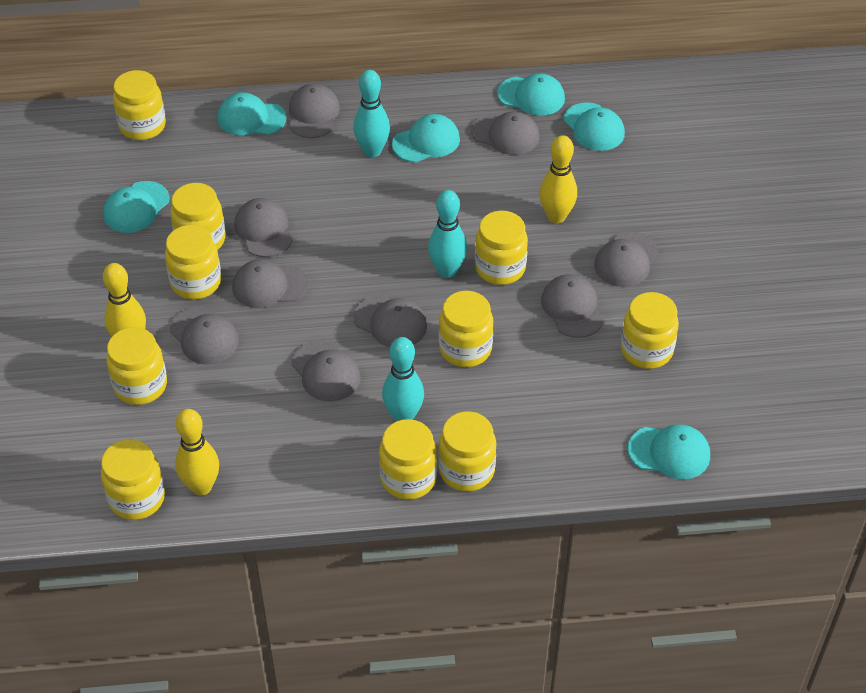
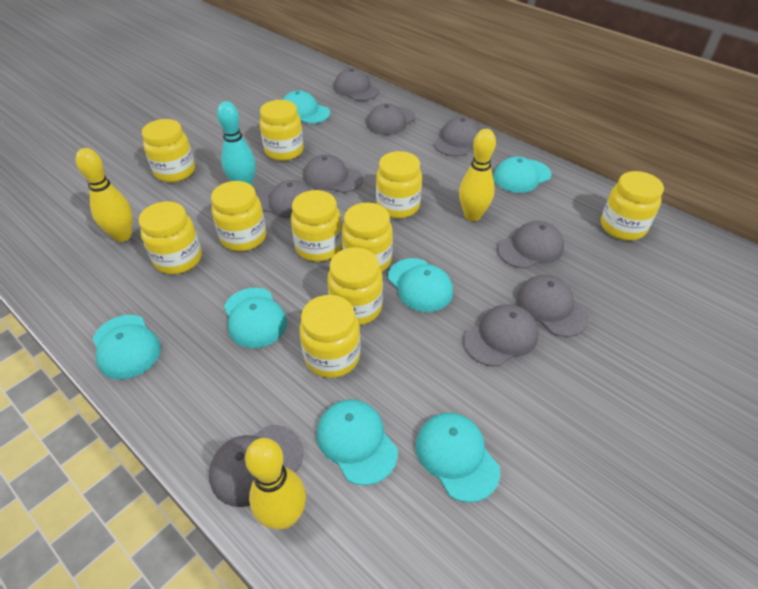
turquoise bowling pin: 3 -> 1
turquoise cap: 6 -> 7

